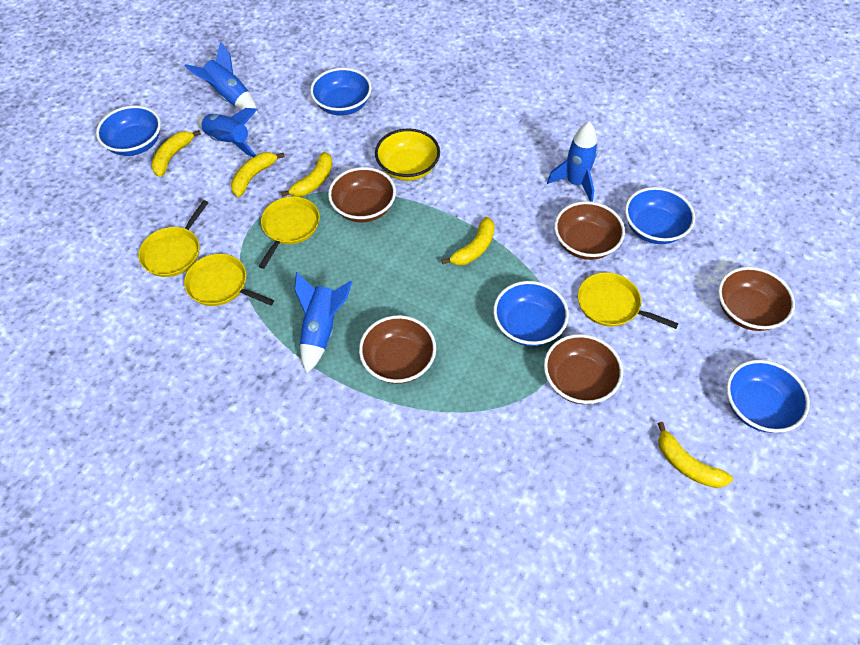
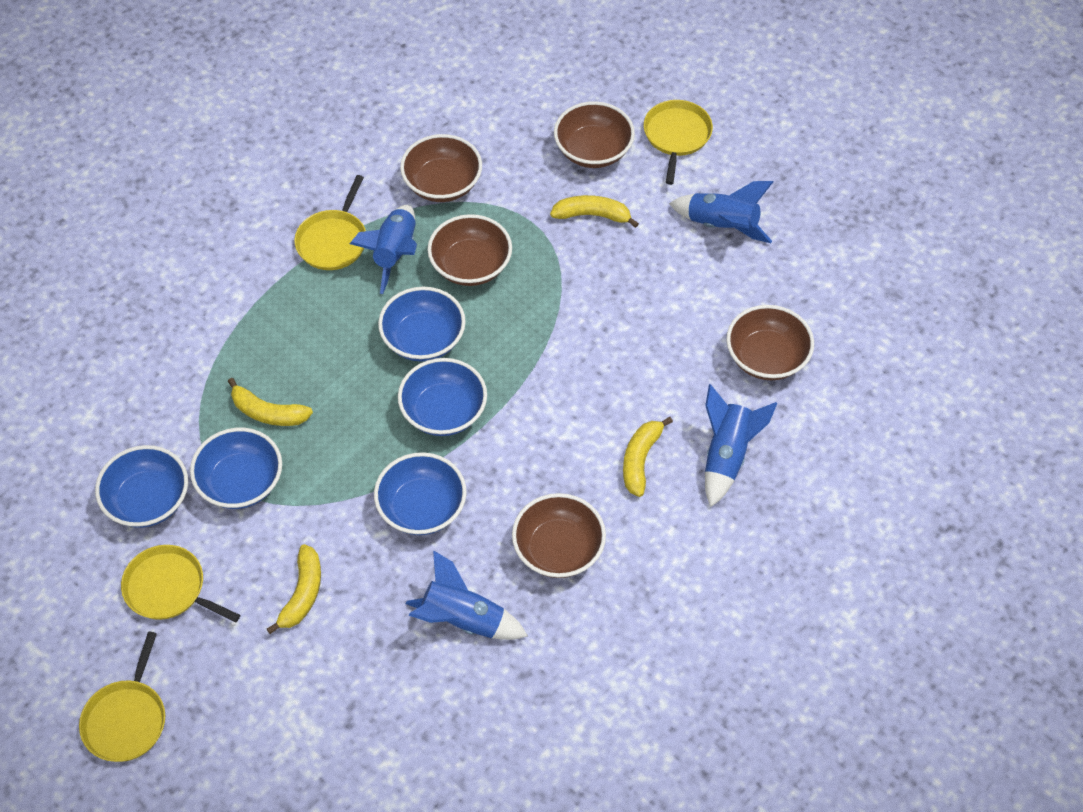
yellow banana: 5 -> 4
yellow bowl: 1 -> 0

